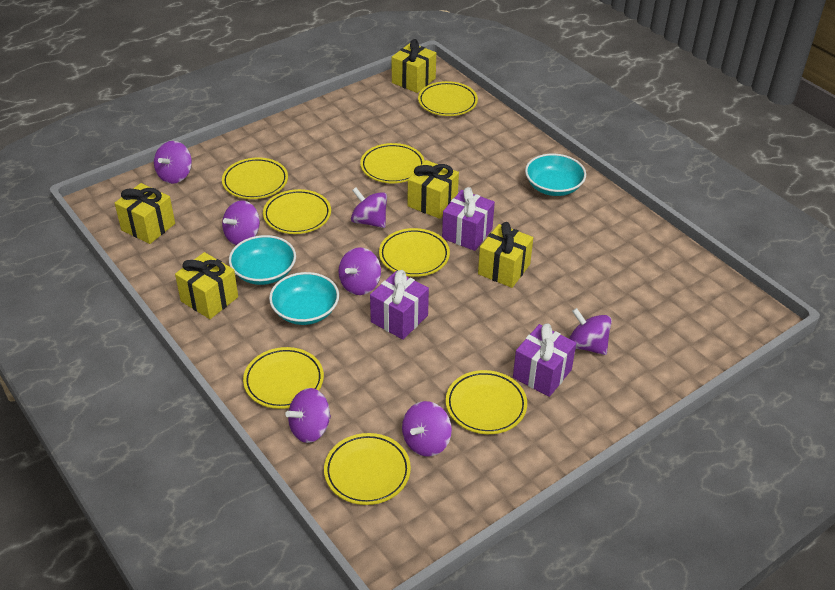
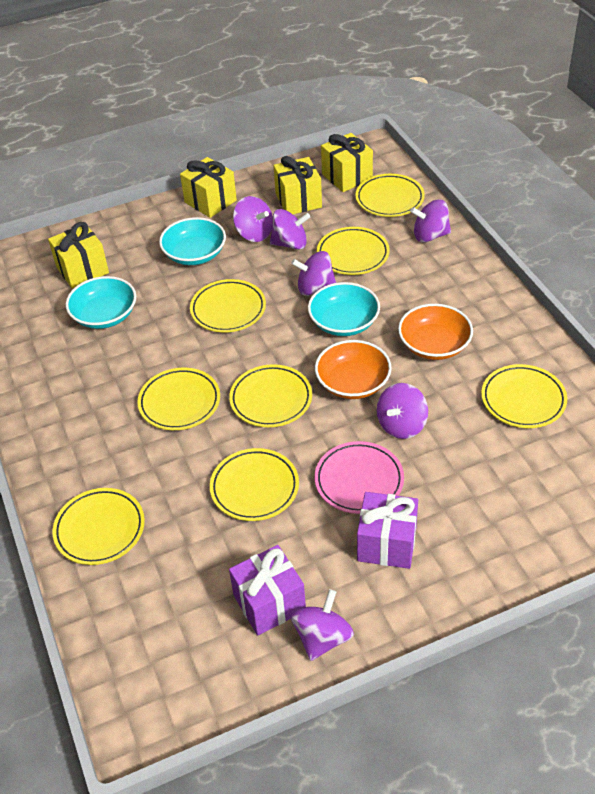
orange bowl: 0 -> 2
pink plate: 0 -> 1
purple gift: 3 -> 2
purple spinning top: 7 -> 6
yellow gift: 5 -> 4

